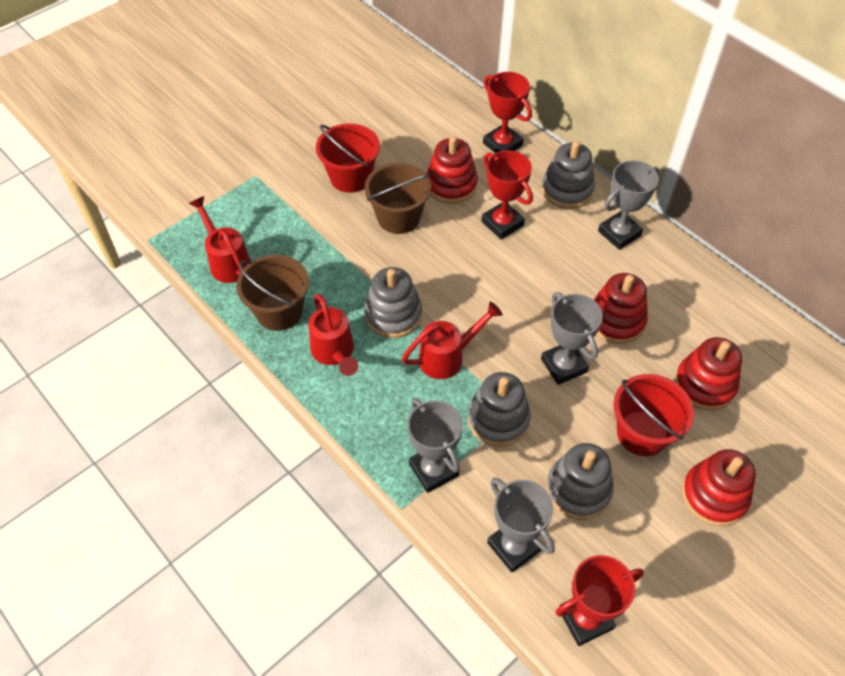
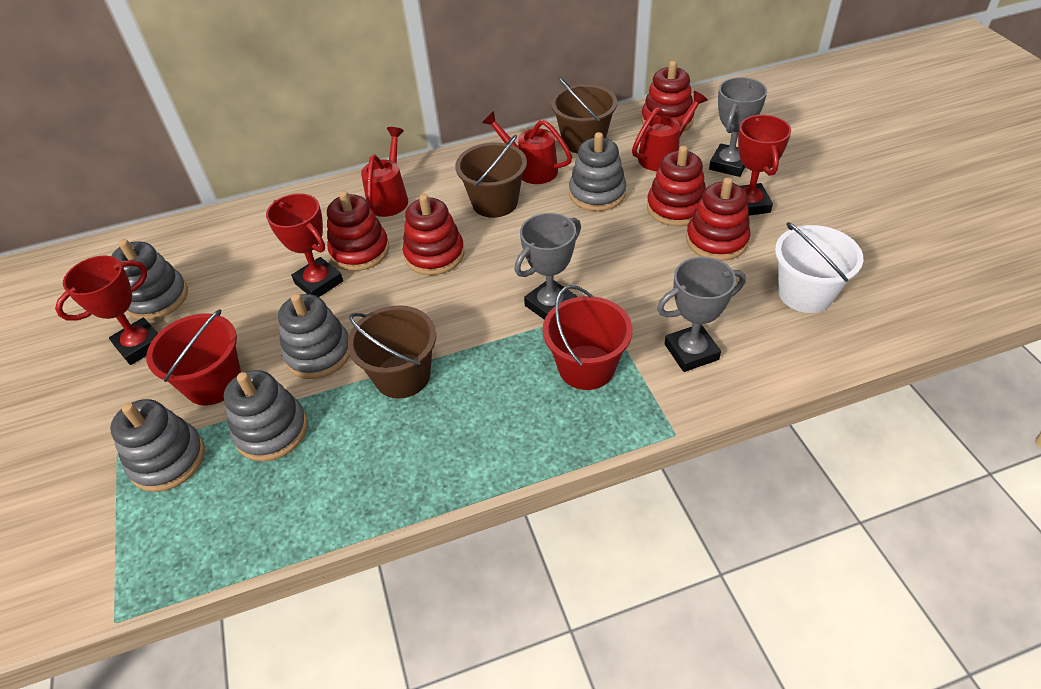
brown bucket: 2 -> 3
grey stacking toy: 4 -> 5
grey trophy: 4 -> 3
red stacking toy: 4 -> 5
white bucket: 0 -> 1

